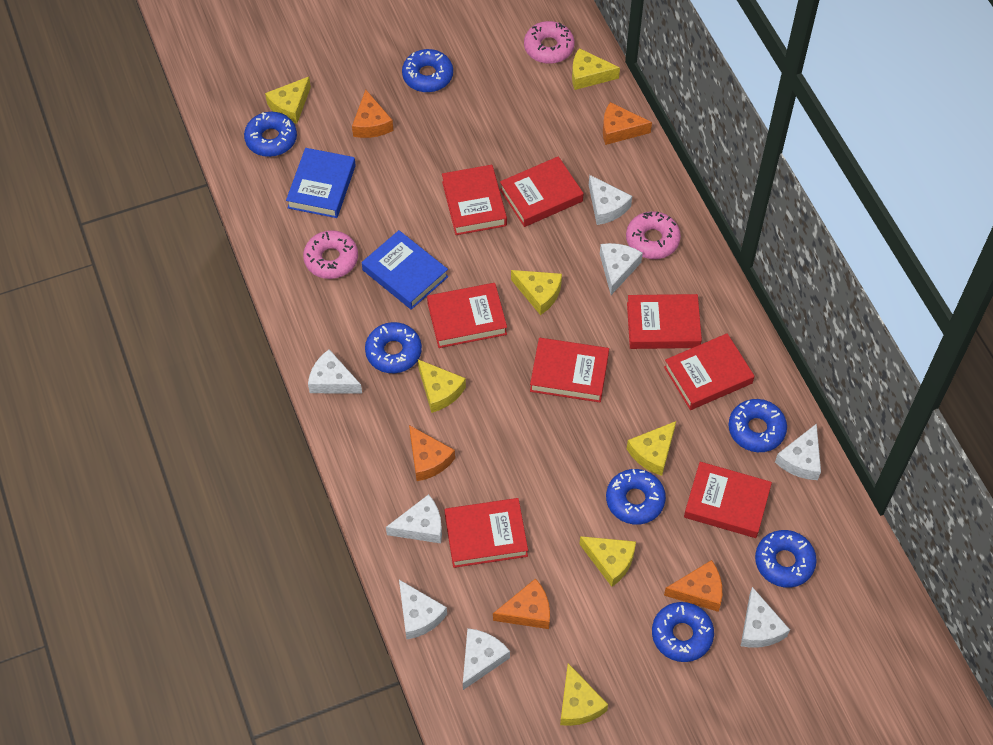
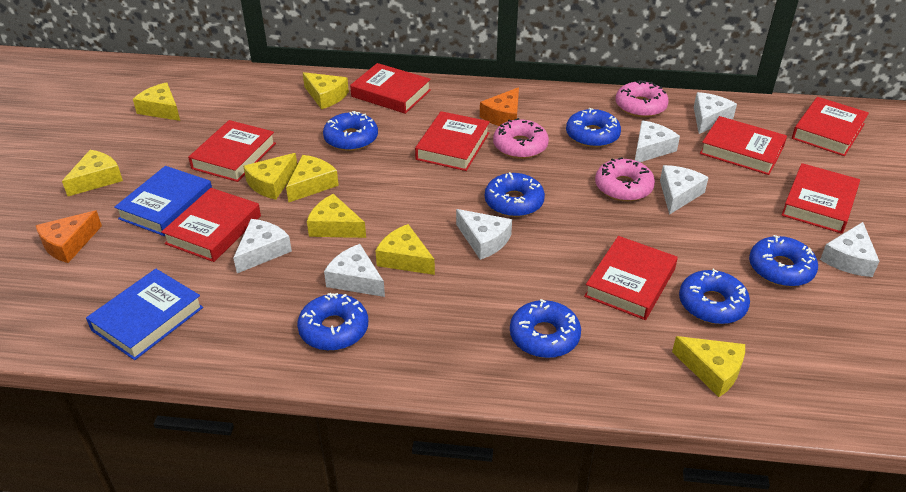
orange cheese: 5 -> 2
white cheese: 8 -> 7
yellow cheese: 7 -> 8

